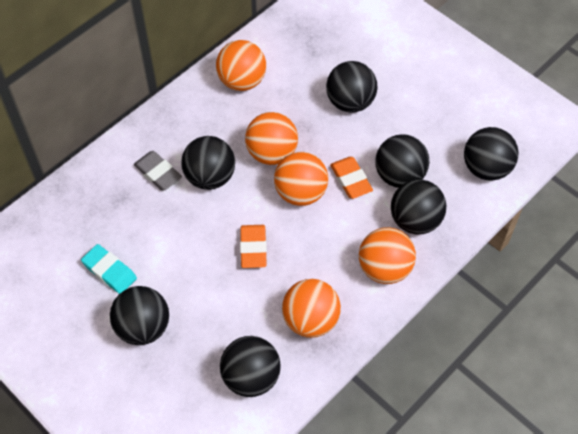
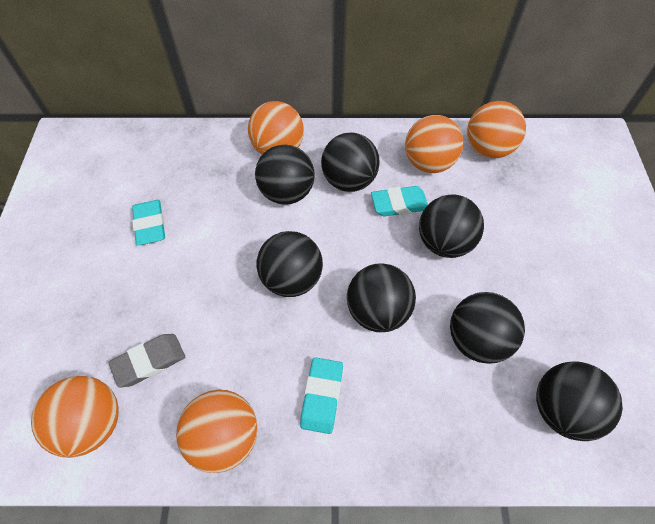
orange eraser: 2 -> 0
turquoise eraser: 1 -> 3

